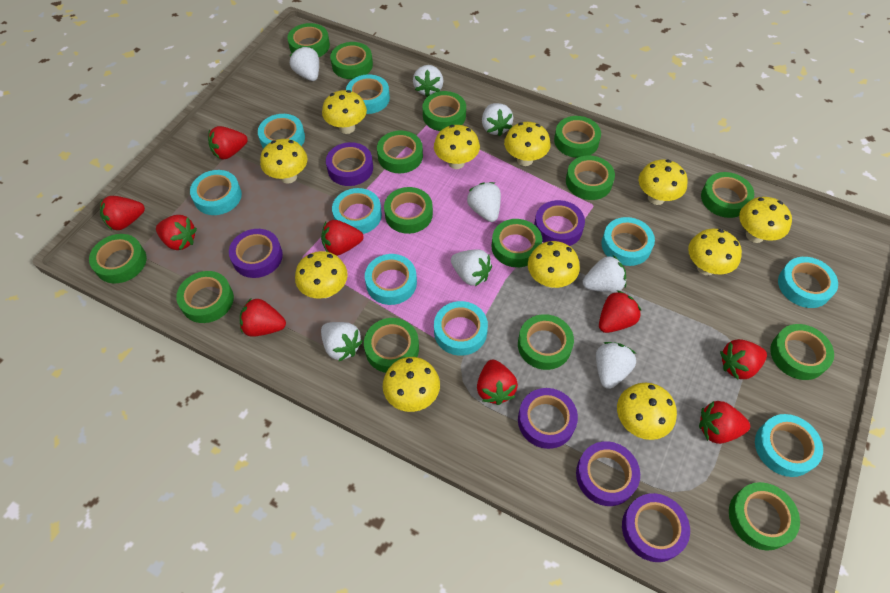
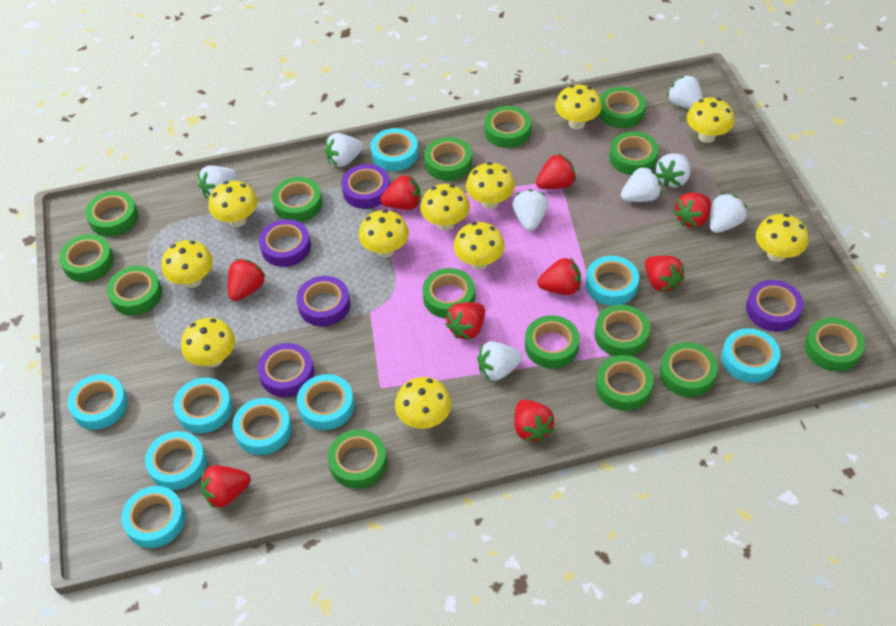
purple tape: 6 -> 5

